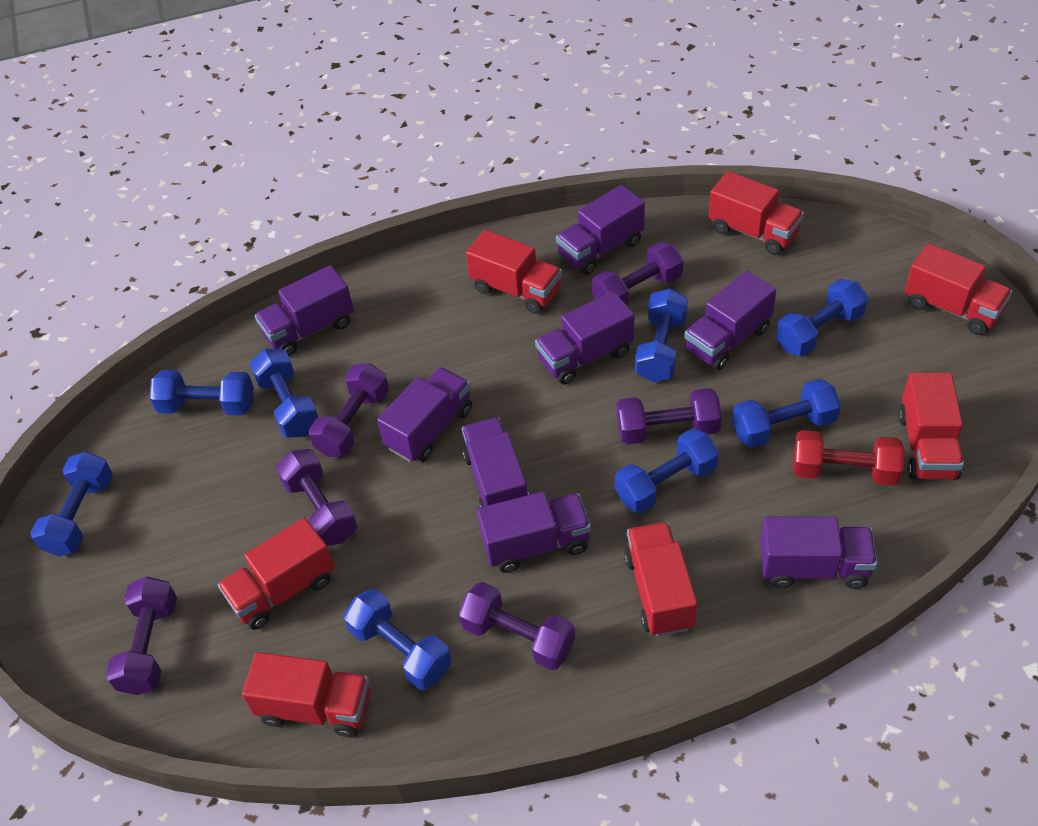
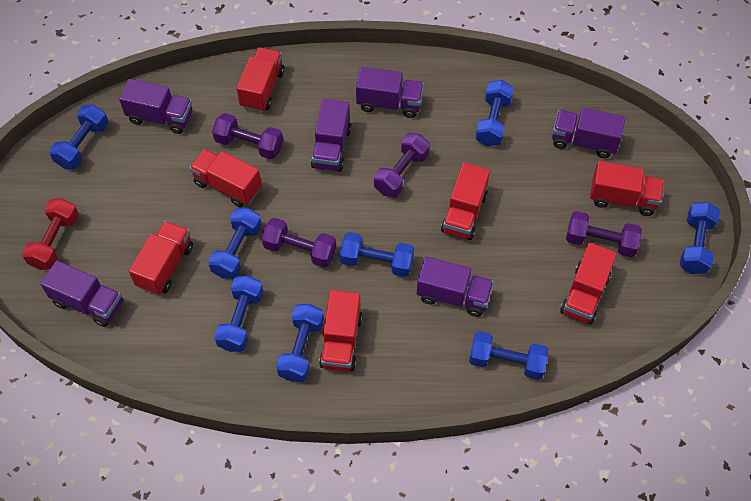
purple dumbbell: 6 -> 4
purple truck: 8 -> 6

